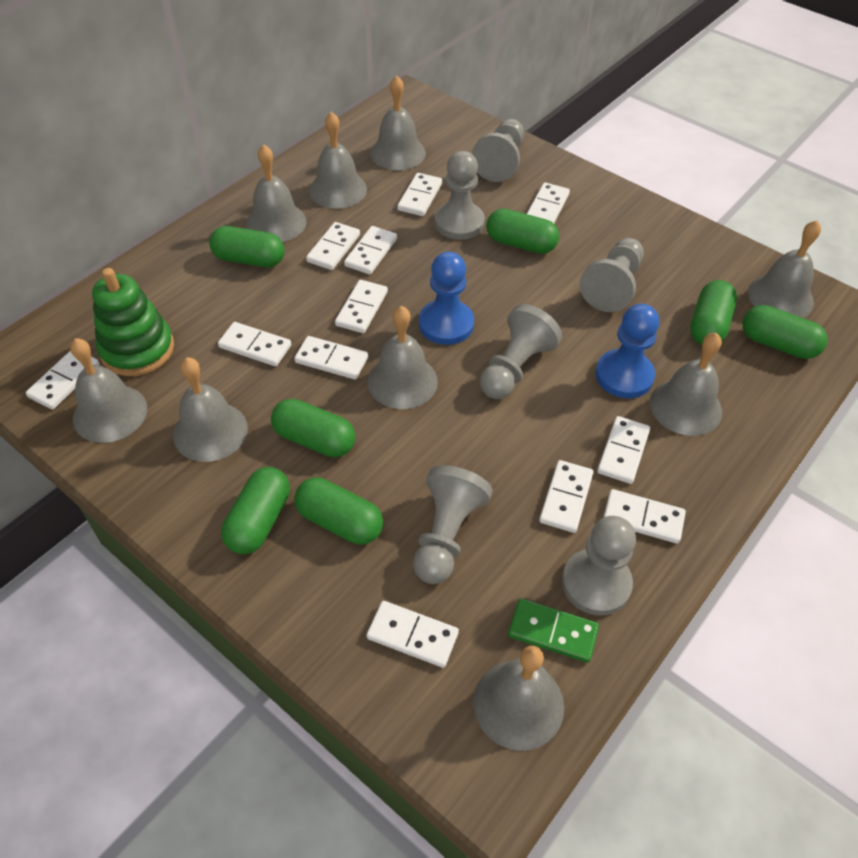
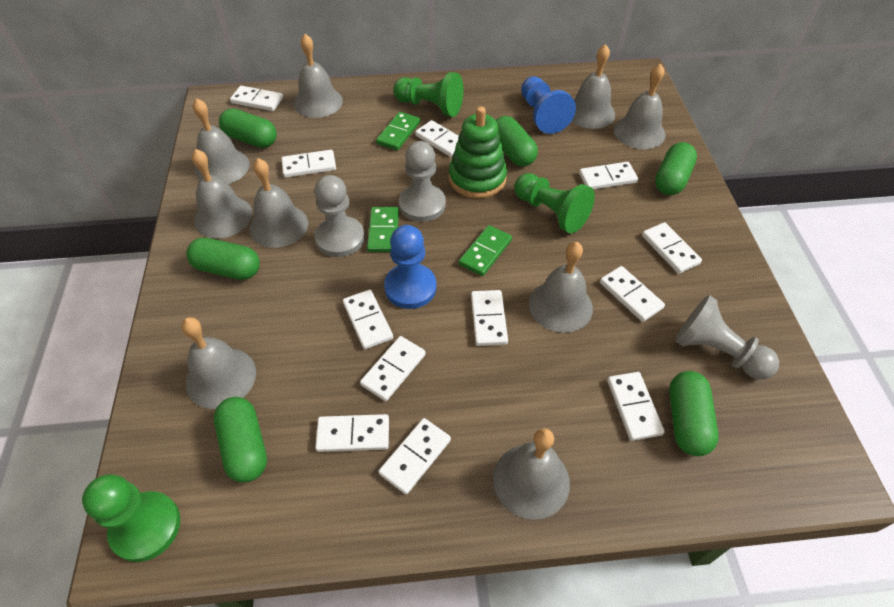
green capsule: 7 -> 6
green domino: 1 -> 3
green pawn: 0 -> 3
grey pawn: 6 -> 3

